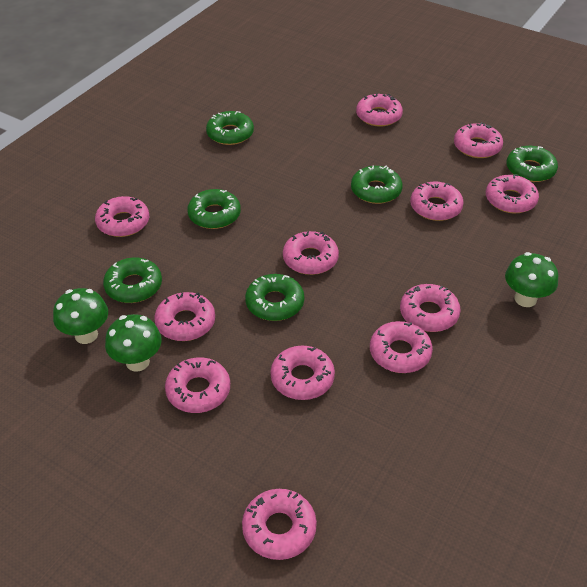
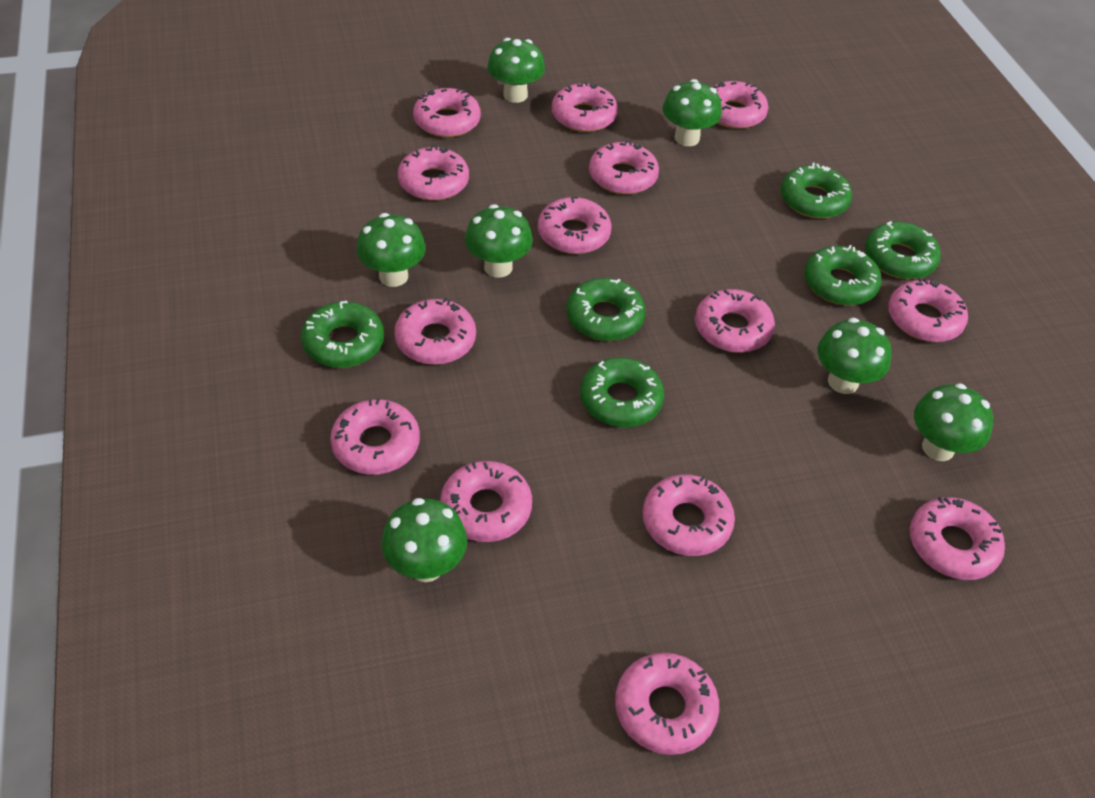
green mushroom: 3 -> 7
pink donut: 12 -> 14

